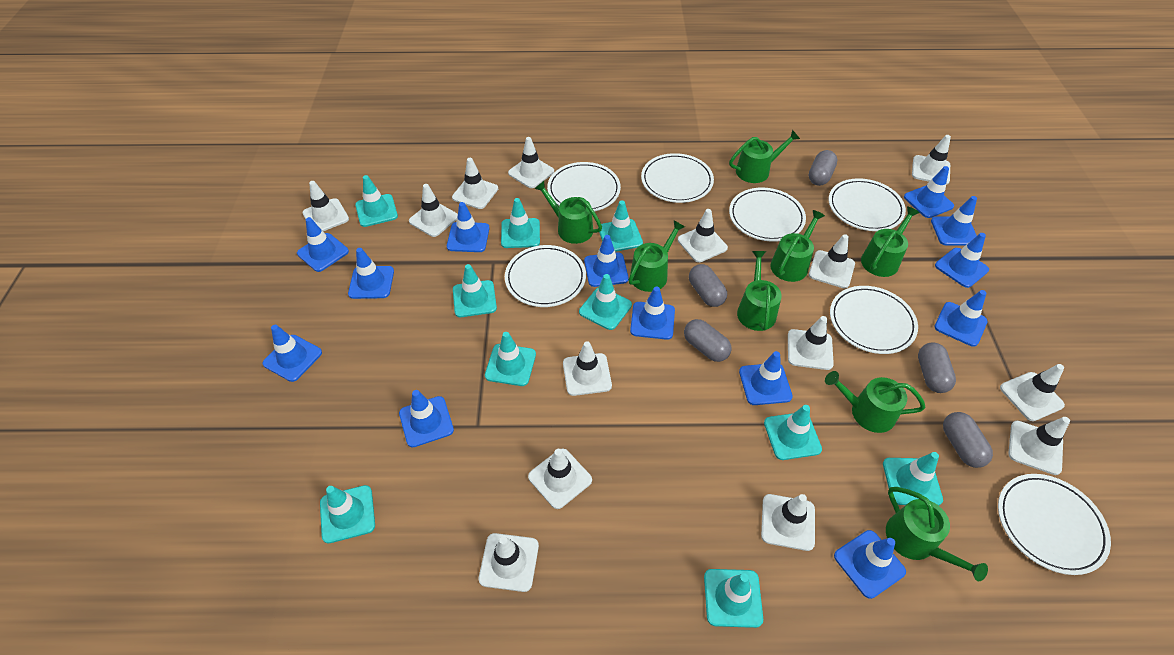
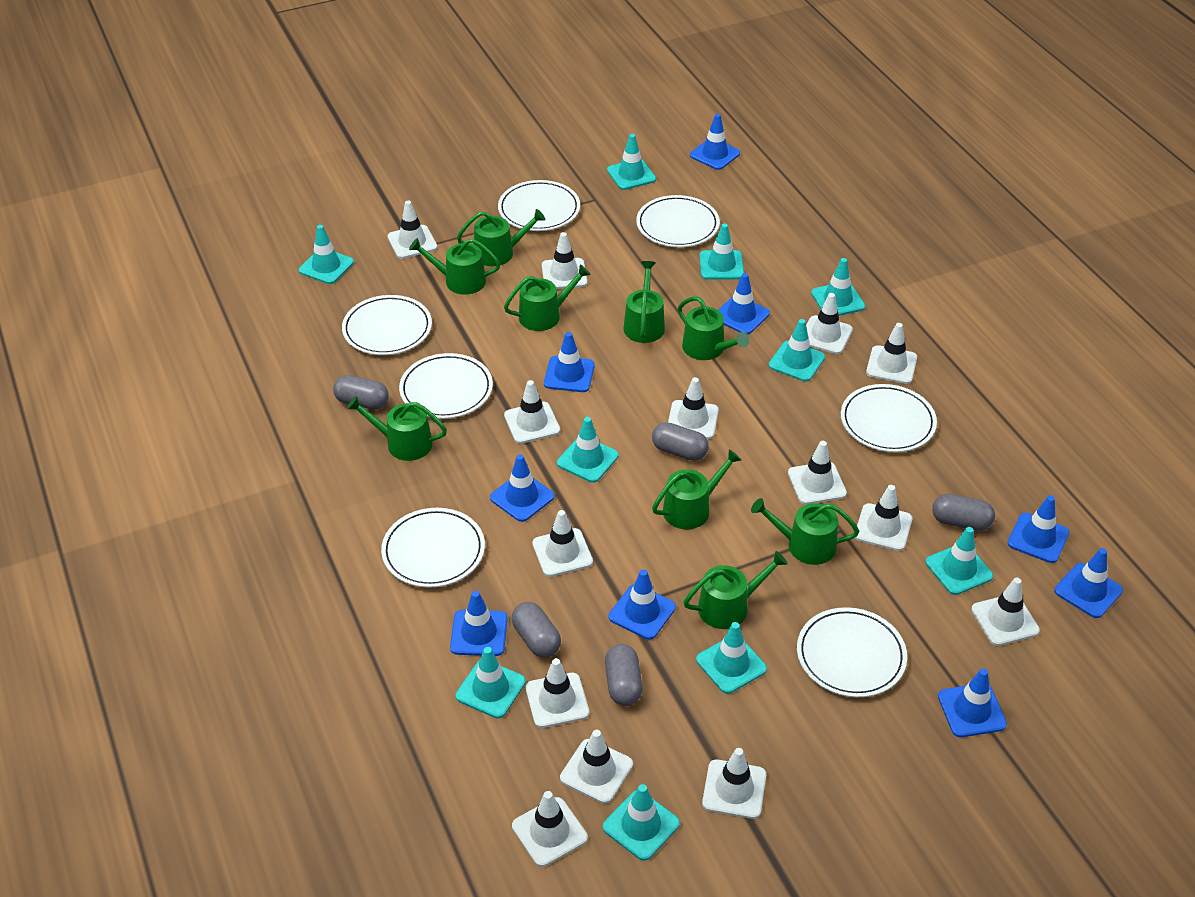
blue traffic cone: 13 -> 9
green watering can: 8 -> 9

